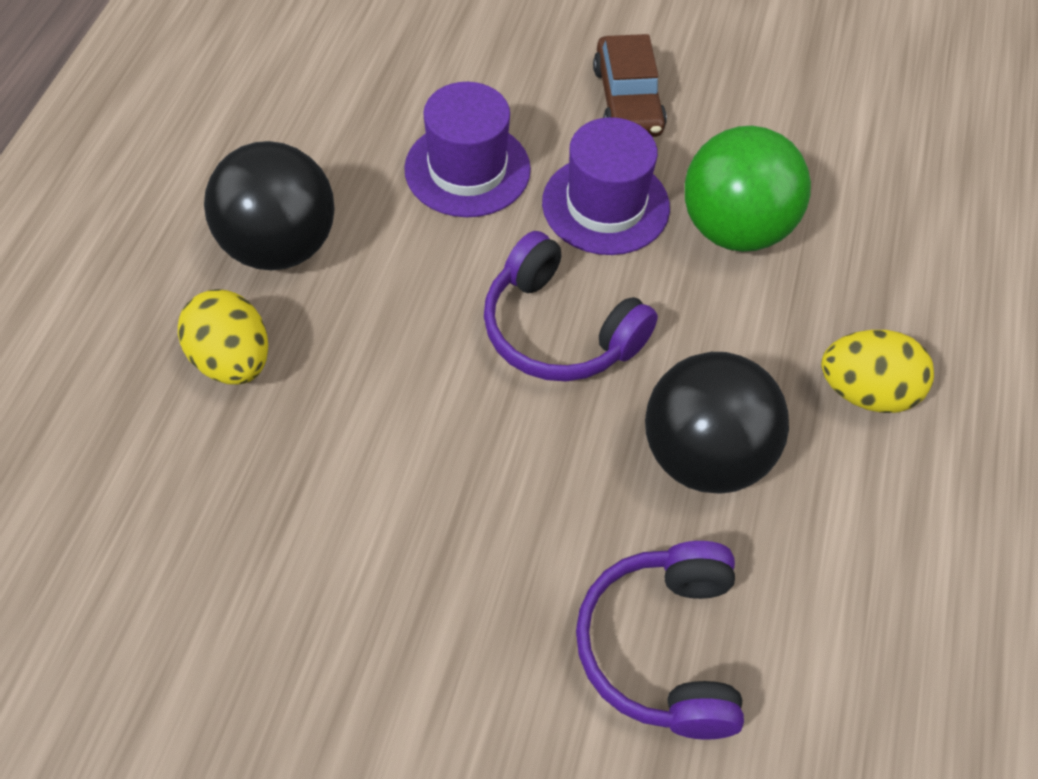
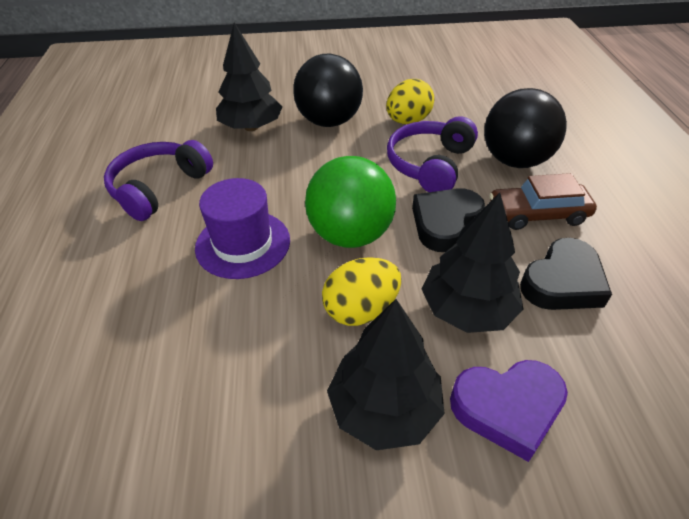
black heart: 0 -> 2
black tree: 0 -> 3
purple hat: 2 -> 1
purple heart: 0 -> 1

